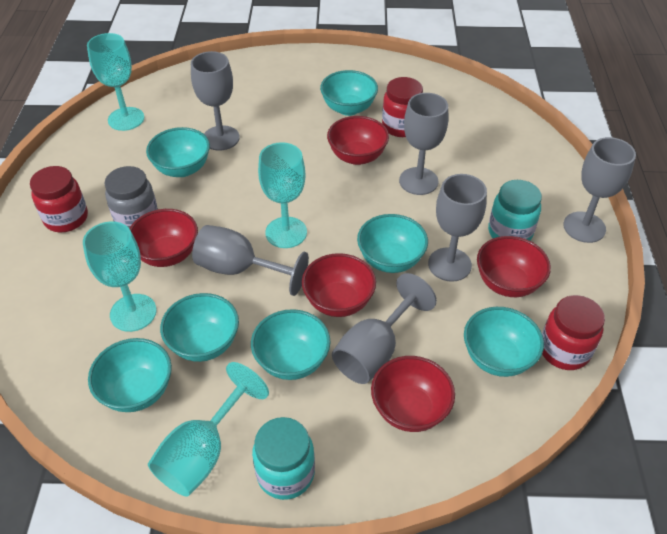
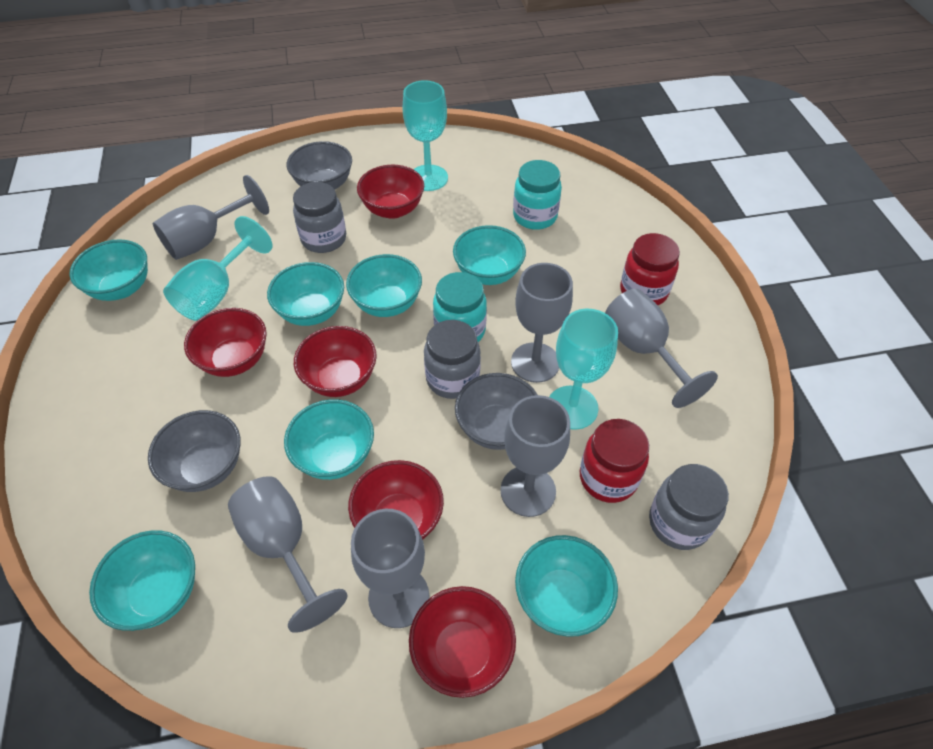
grey bowl: 0 -> 3
grey jar: 1 -> 3
red jar: 3 -> 2
turquoise goblet: 4 -> 3

